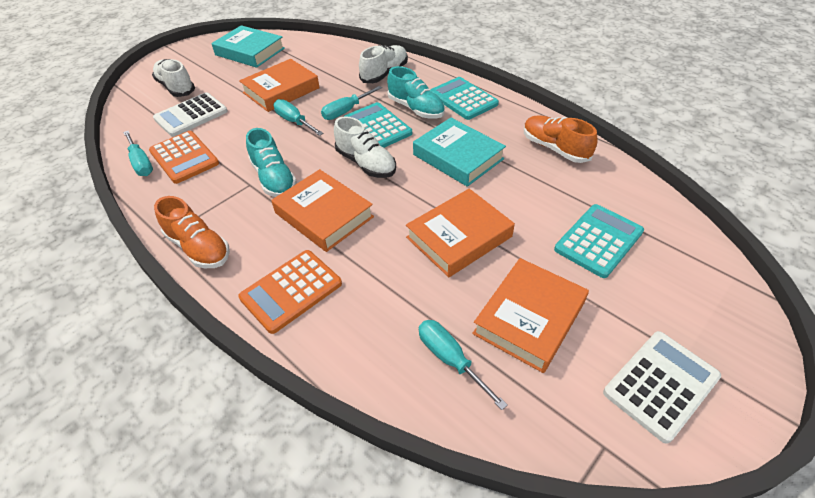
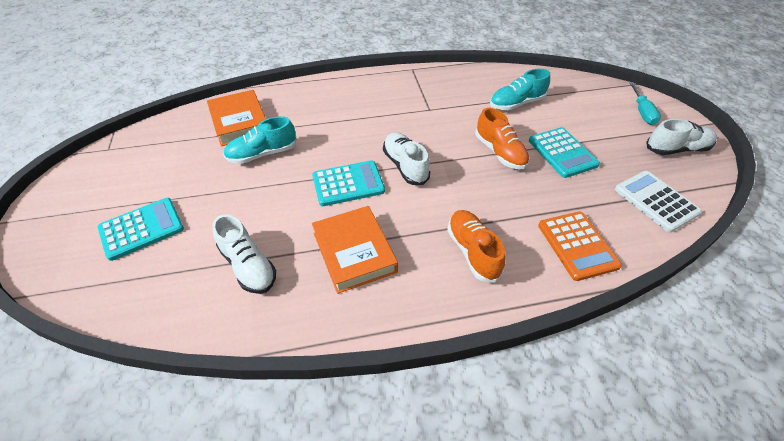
orange book: 4 -> 2
orange calculator: 2 -> 1
turquoise book: 2 -> 0
turquoise screwdriver: 4 -> 1
white calculator: 2 -> 1

